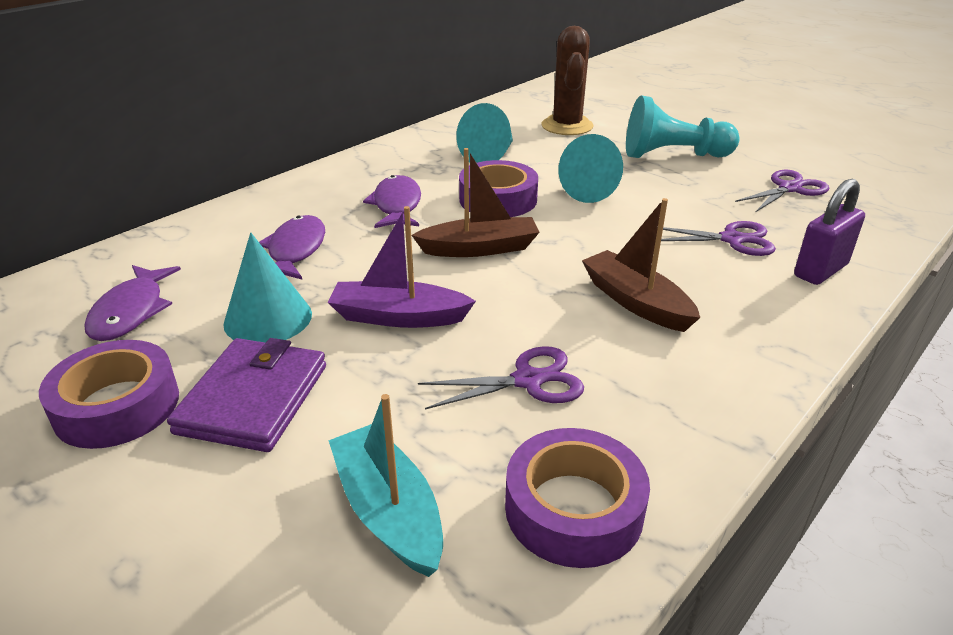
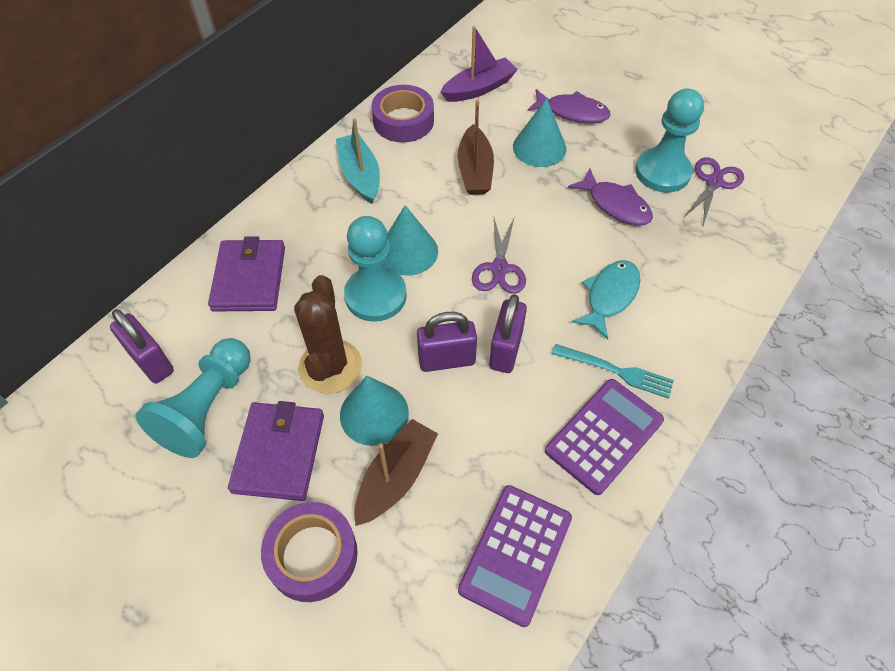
purple calculator: 0 -> 2
purple fish: 3 -> 2
purple padlock: 1 -> 3
purple scissors: 3 -> 2
purple tape: 3 -> 2
purple wallet: 1 -> 2
turquoise fish: 0 -> 1
turquoise fork: 0 -> 1
turquoise pawn: 1 -> 3

